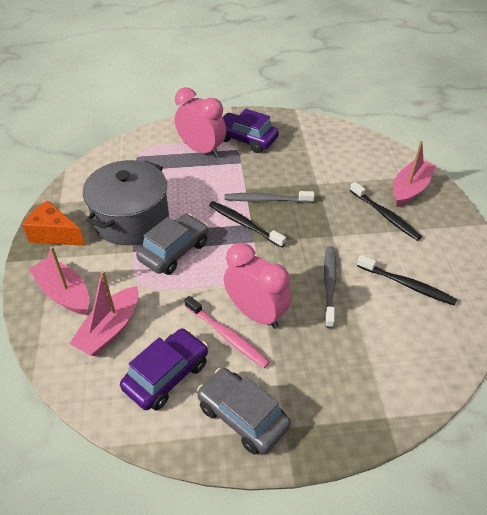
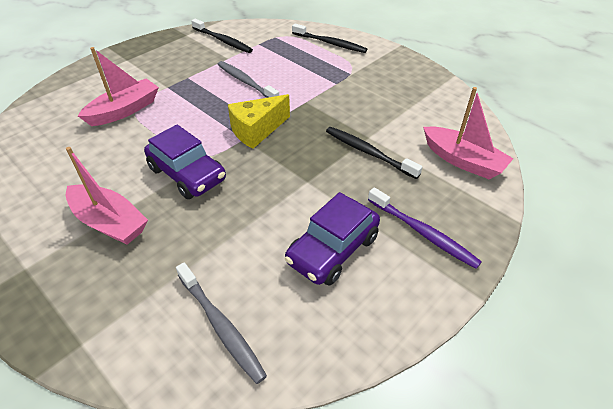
grey car: 2 -> 0
grey pot: 1 -> 0
orange cheese: 1 -> 0
pink clock: 2 -> 0
pink toothbrush: 1 -> 0
purple toothbrush: 0 -> 1
yellow cheese: 0 -> 1

